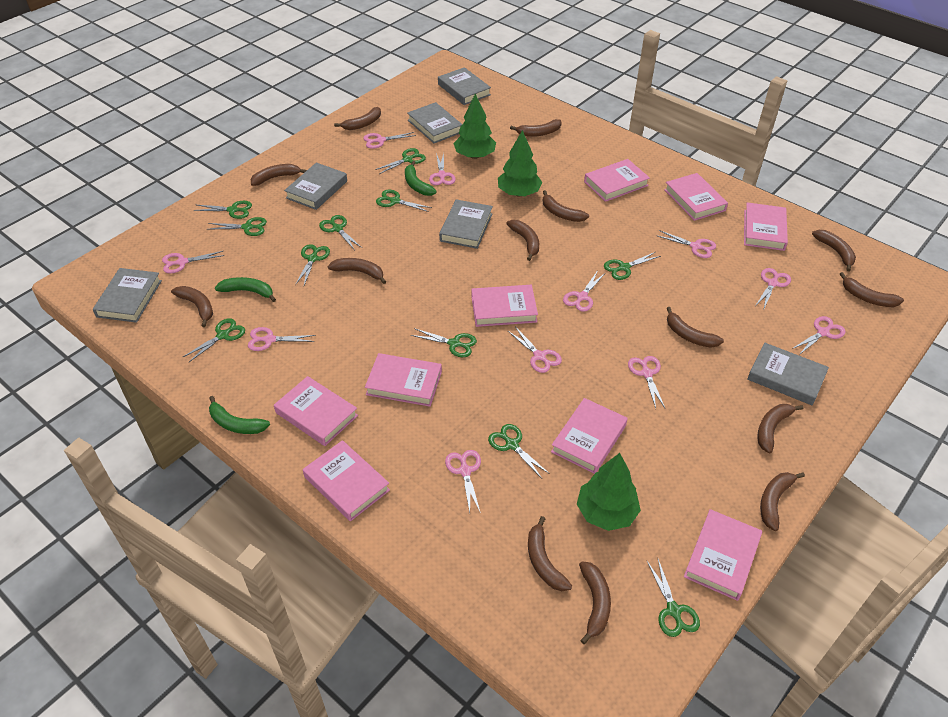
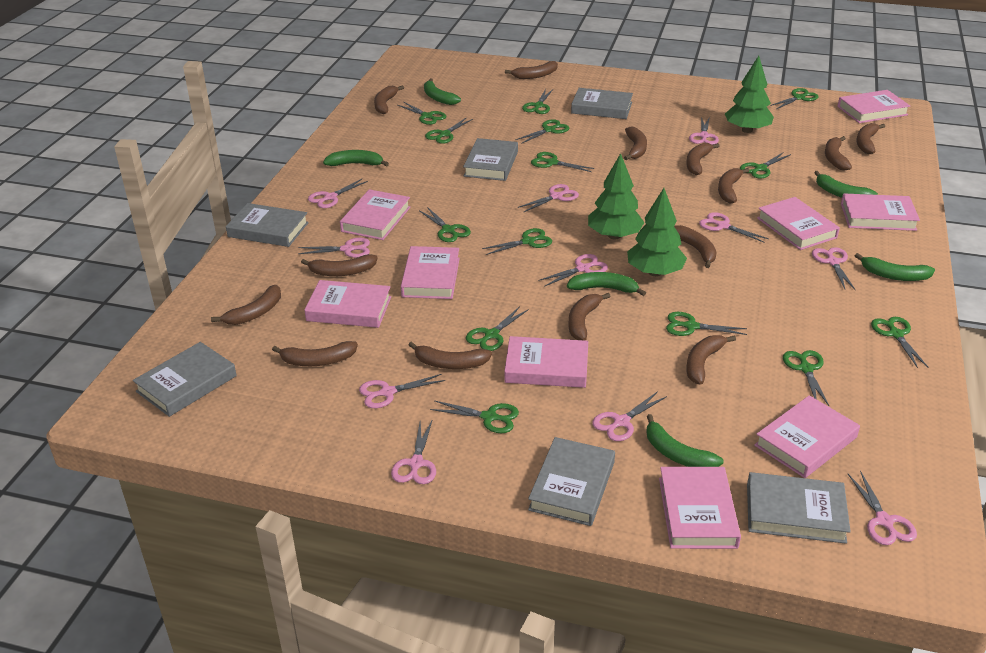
green banana: 3 -> 6
green scissors: 11 -> 14

